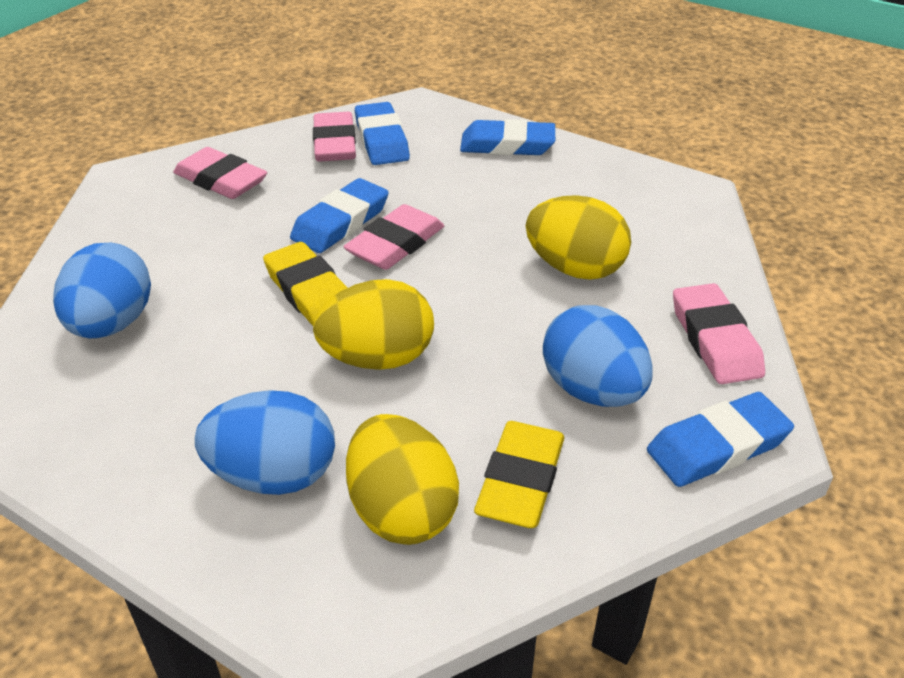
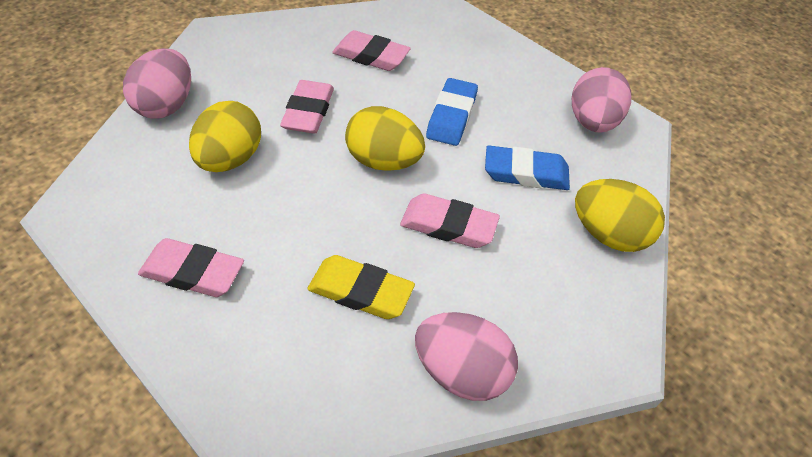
blue egg: 3 -> 0
blue eraser: 4 -> 2
pink egg: 0 -> 3
yellow eraser: 2 -> 1

